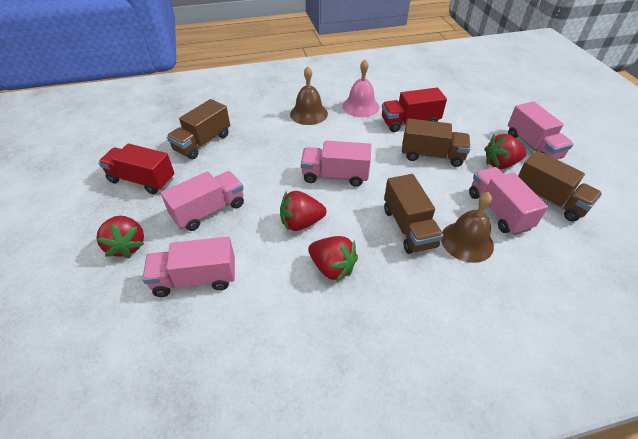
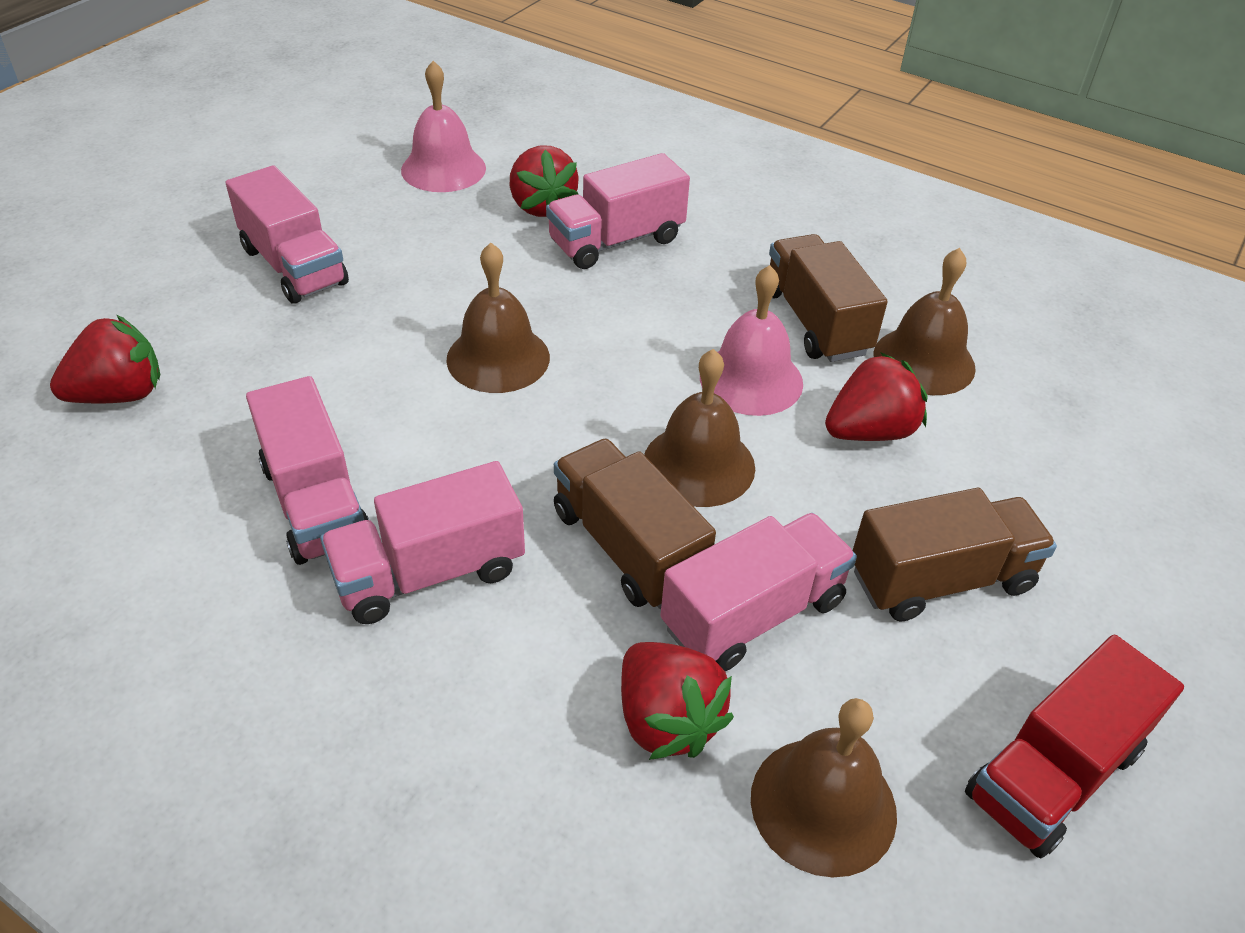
brown bell: 2 -> 4
brown truck: 4 -> 3
pink bell: 1 -> 2
red truck: 2 -> 1

